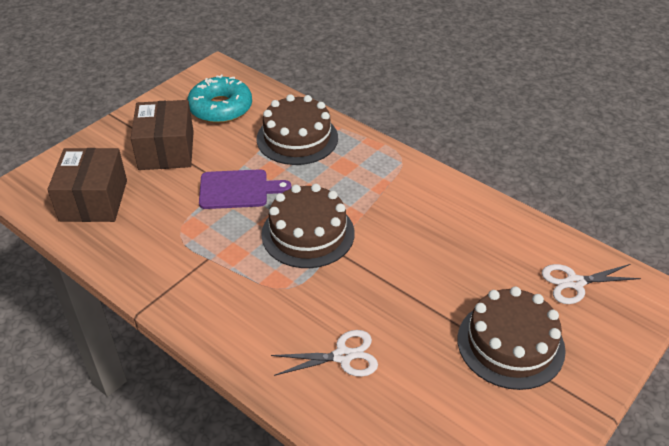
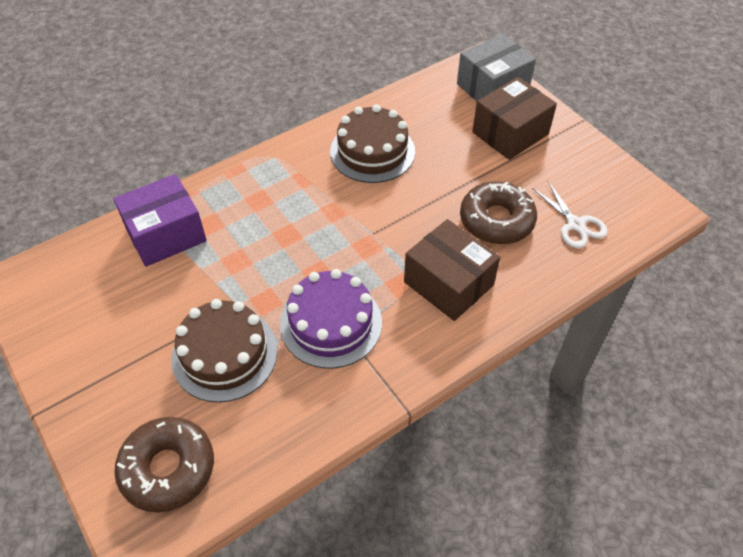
brown cake: 3 -> 2
brown donut: 0 -> 2
grey box: 0 -> 1
purple box: 0 -> 1
purple cake: 0 -> 1
purple cutting board: 1 -> 0
turquoise donut: 1 -> 0
white scissors: 2 -> 1

